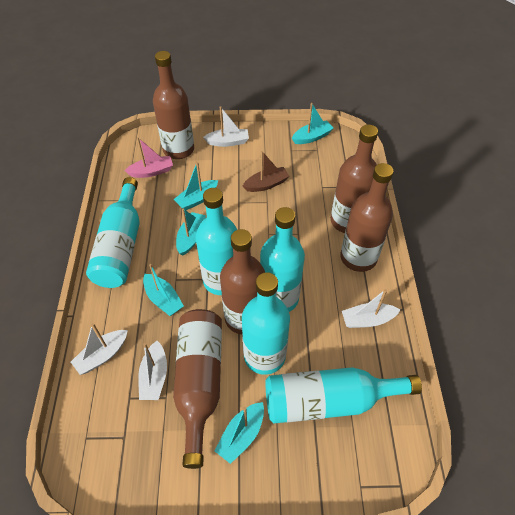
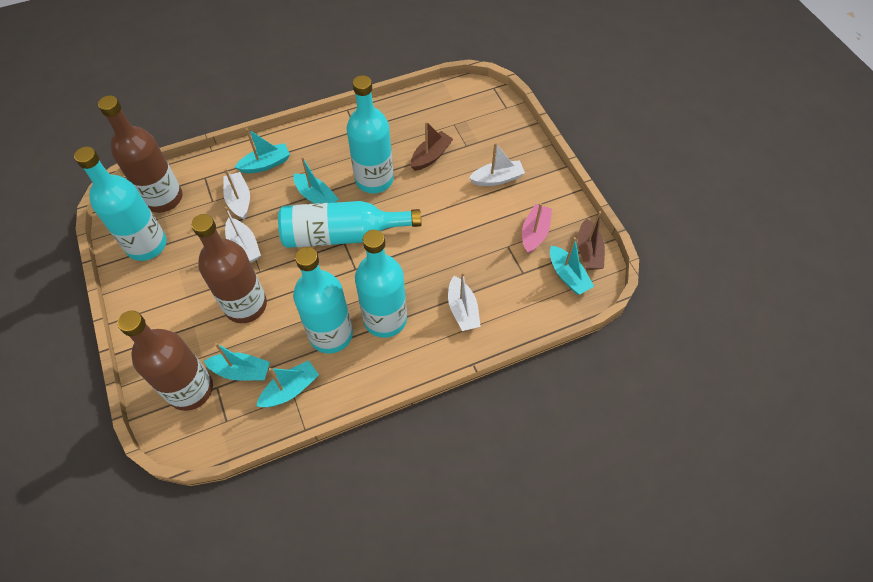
brown boat: 1 -> 2
brown bottle: 5 -> 3

